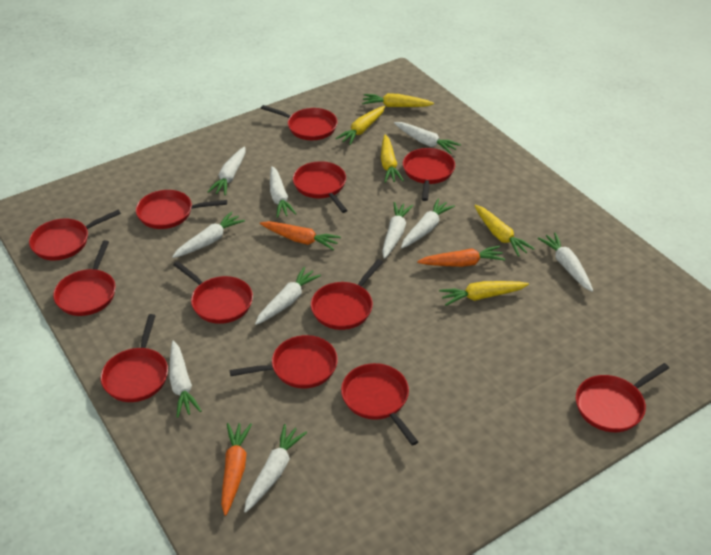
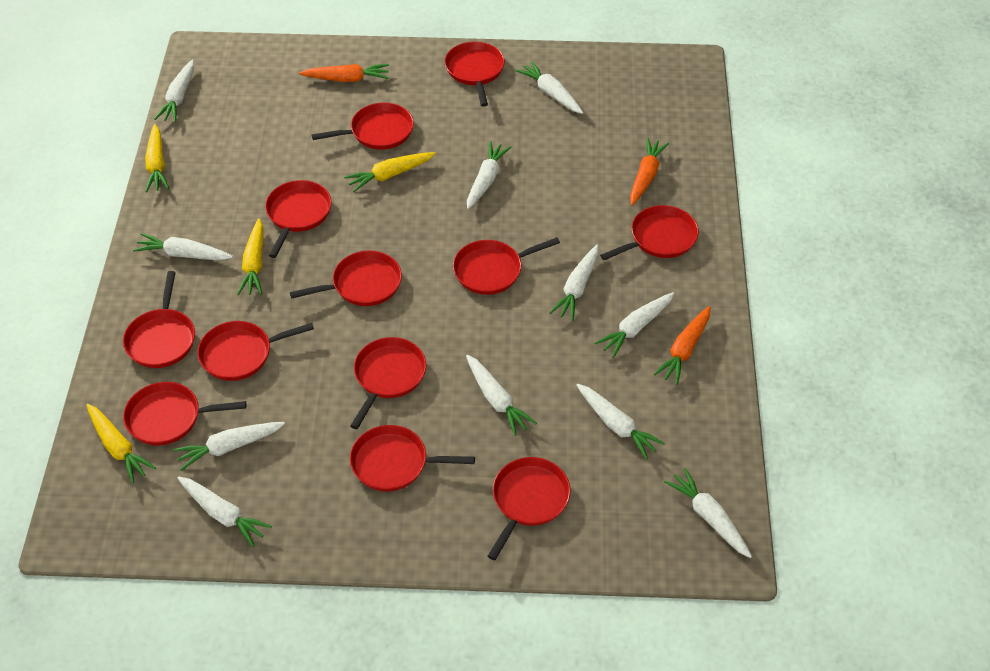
white carrot: 10 -> 11
yellow carrot: 5 -> 4

